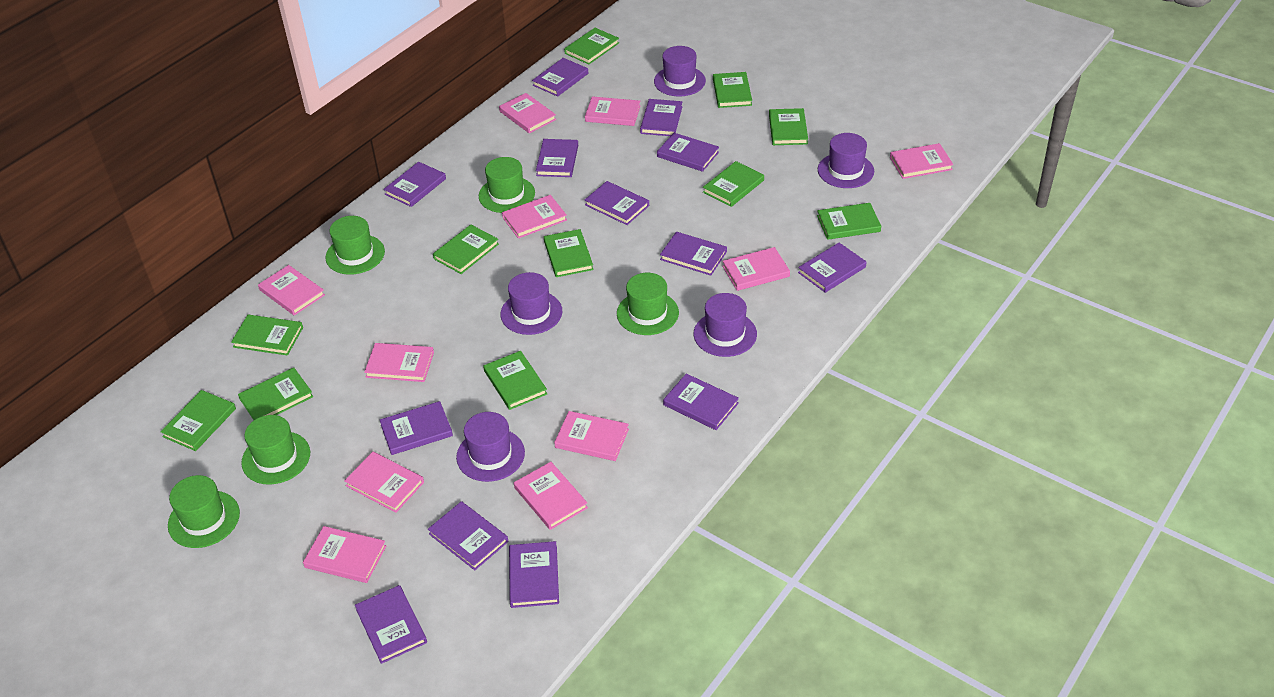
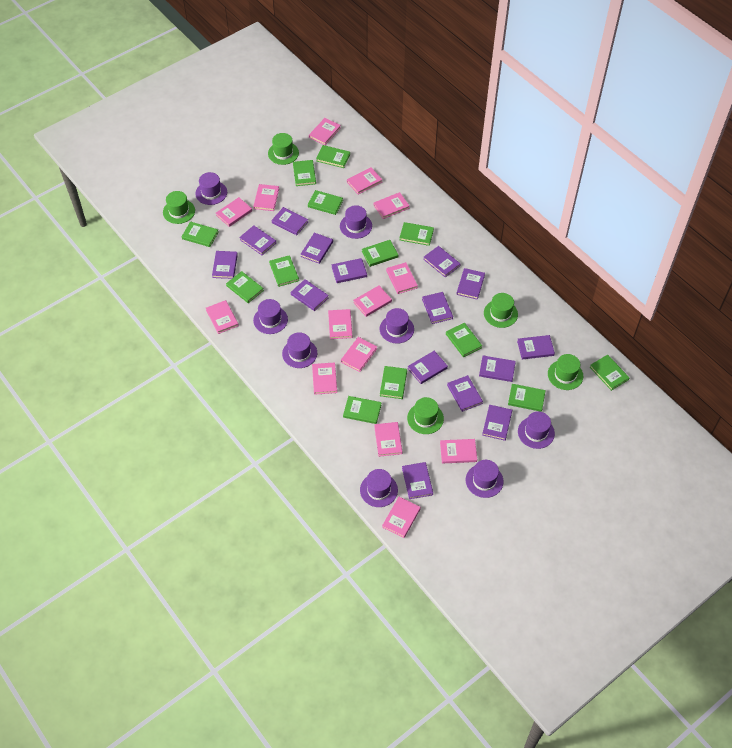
green book: 11 -> 13
pink book: 11 -> 14
purple book: 13 -> 15
purple hat: 5 -> 8

